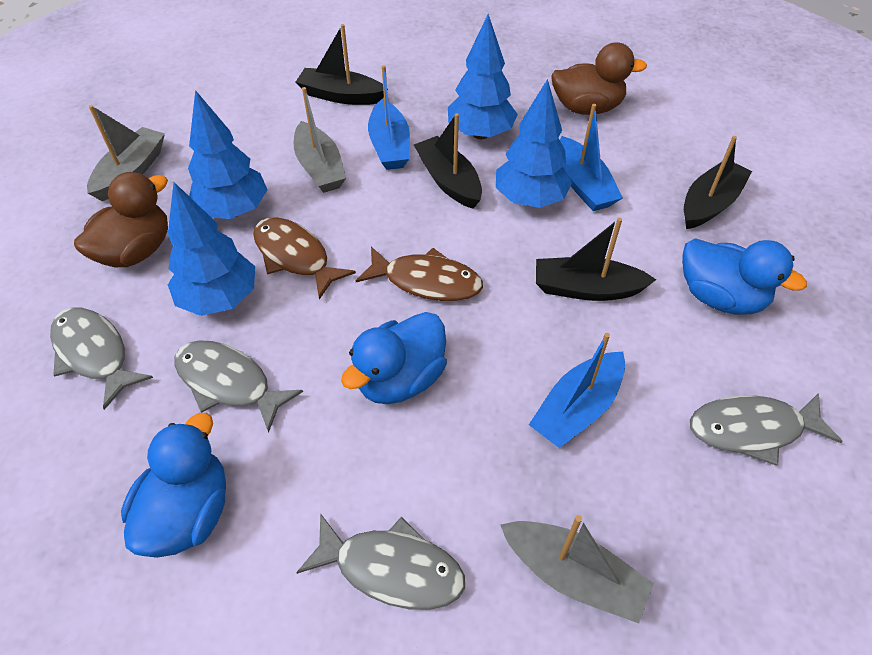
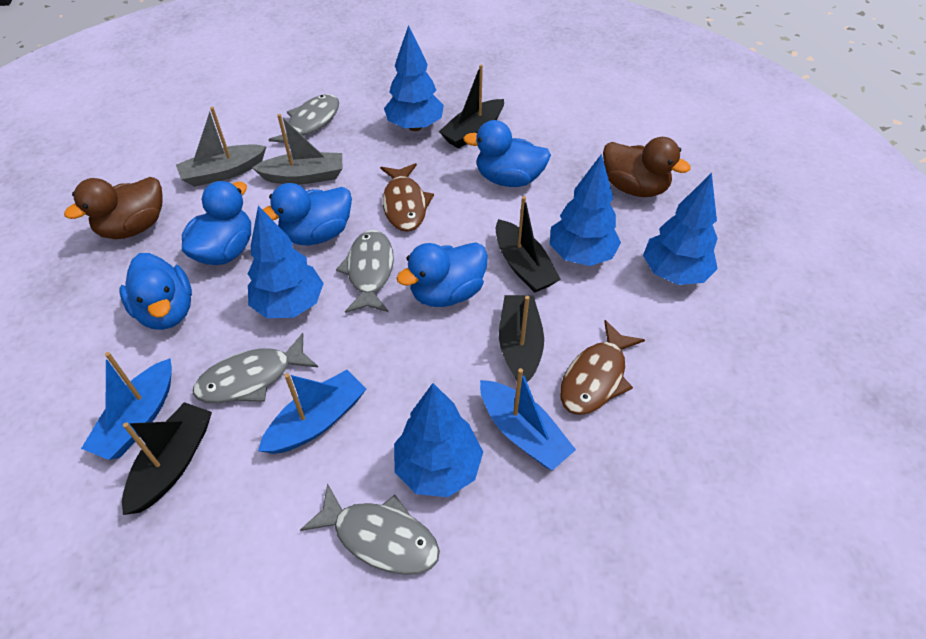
blue duck: 3 -> 5
blue tree: 4 -> 5
grey boat: 3 -> 2

